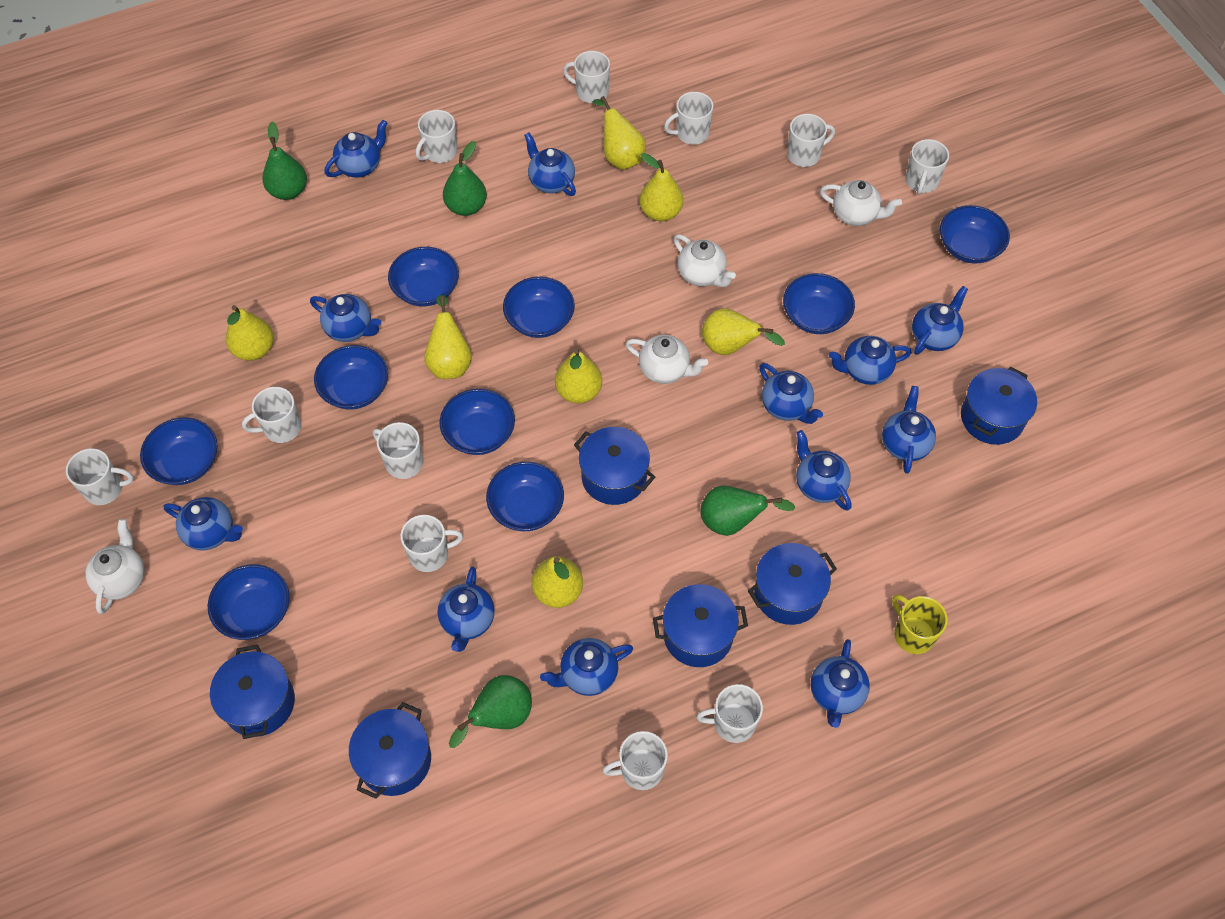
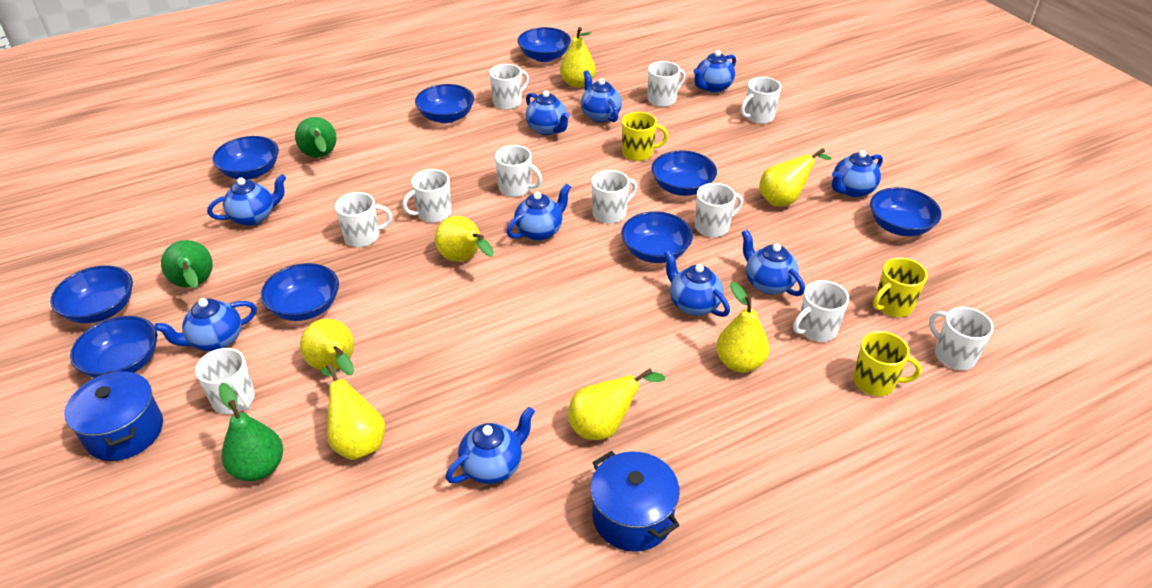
blue pot: 6 -> 2
blue teapot: 12 -> 10
green pear: 4 -> 3
white teapot: 4 -> 0
yellow mug: 1 -> 3

